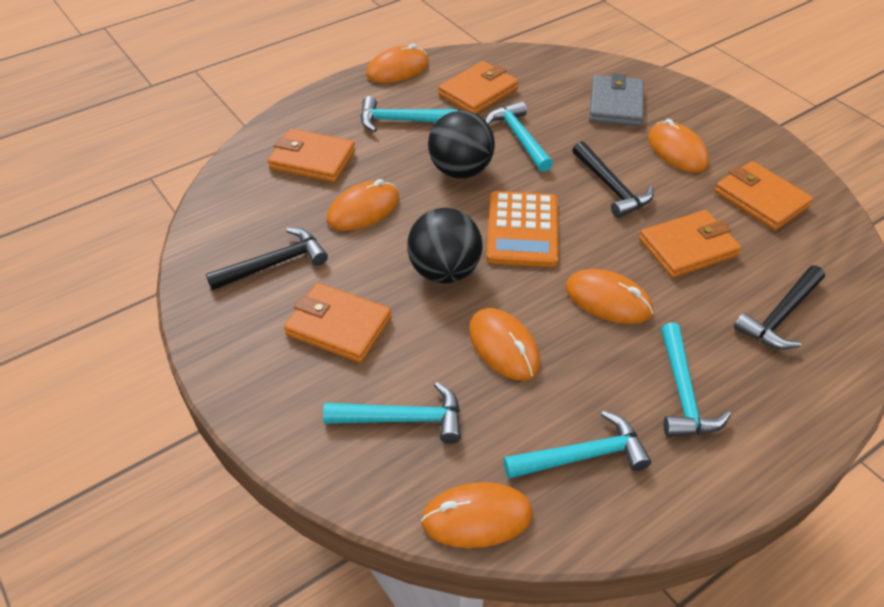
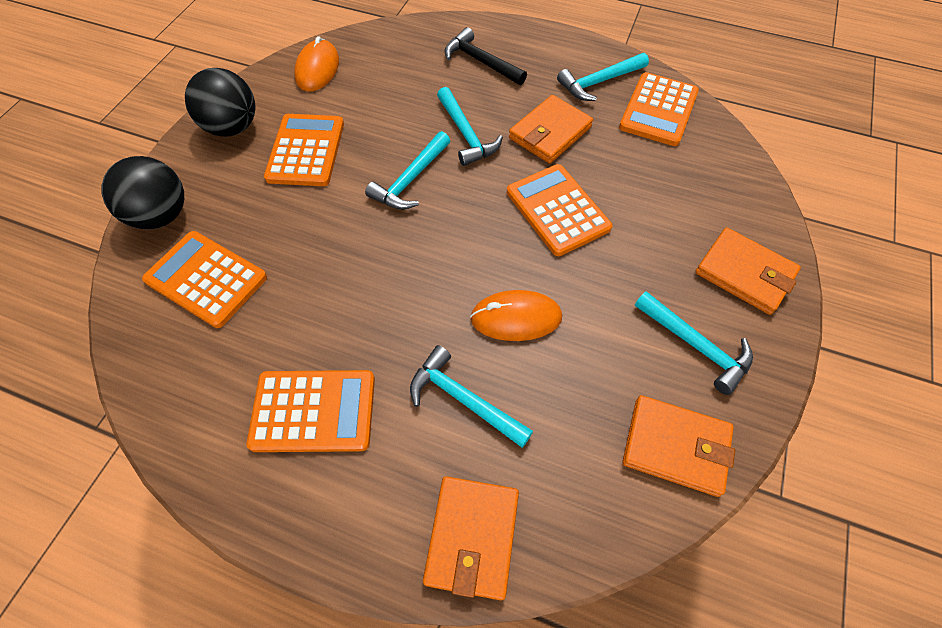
black hammer: 3 -> 1
grey wallet: 1 -> 0
orange calculator: 1 -> 5
orange mouse: 6 -> 2
orange wallet: 5 -> 4

